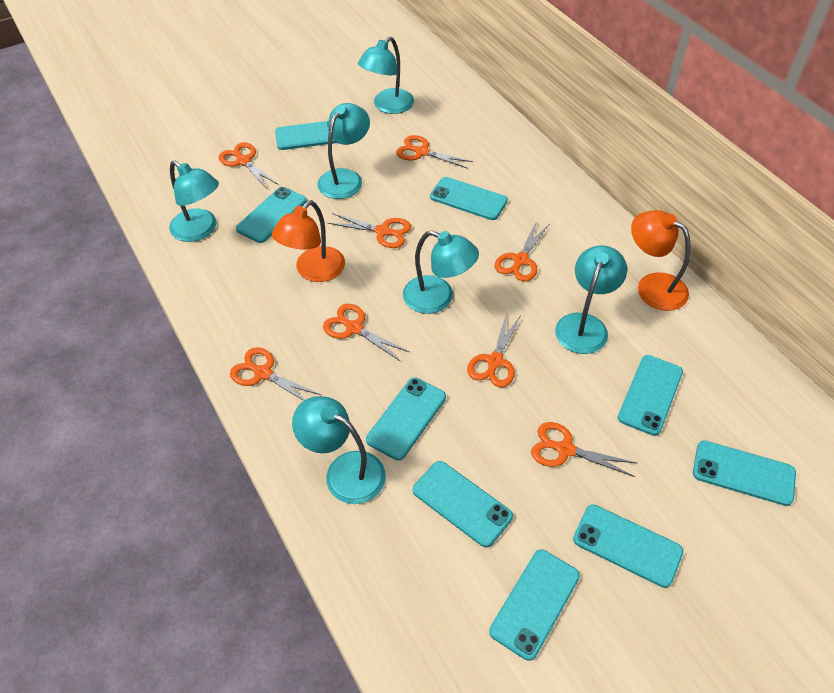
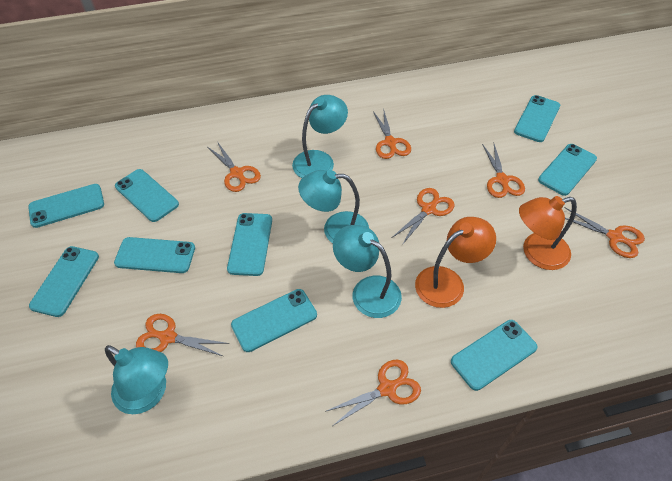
orange scissors: 8 -> 7
turquoise lamp: 6 -> 4

